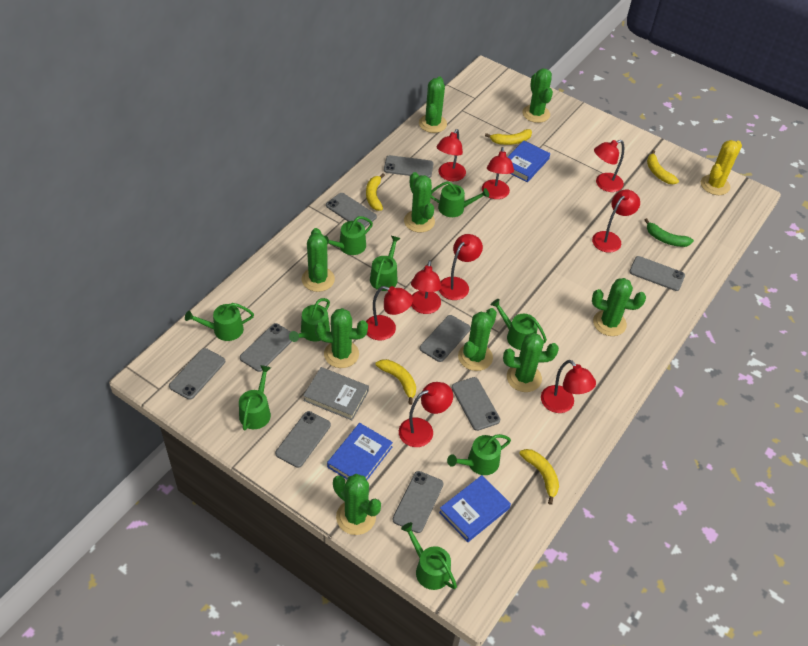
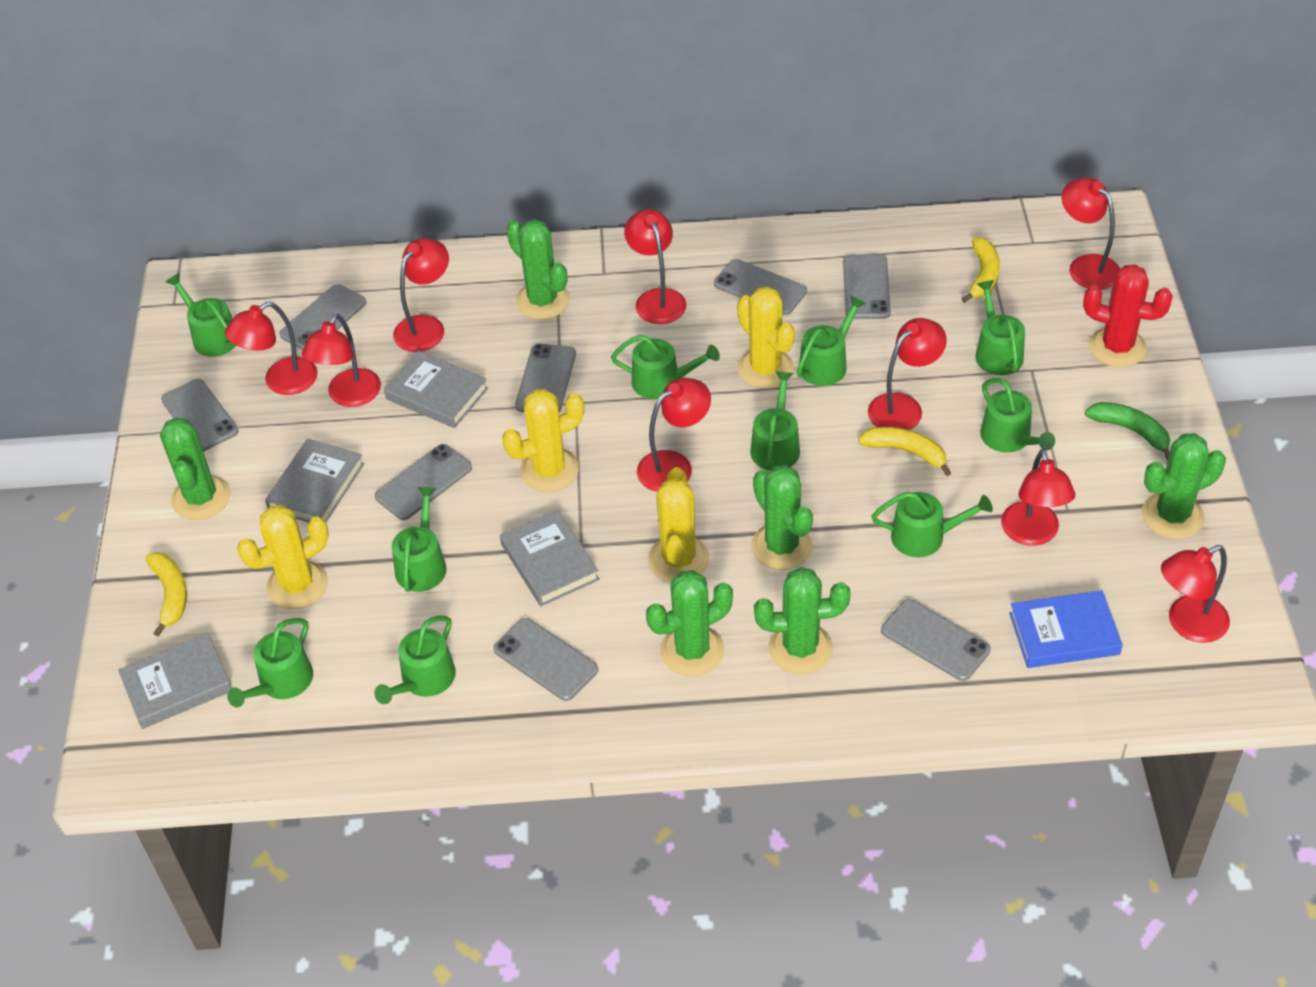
blue book: 3 -> 1
green cactus: 9 -> 6
green watering can: 9 -> 10
grey book: 1 -> 4
grey phone: 9 -> 8
red cactus: 0 -> 1
yellow banana: 5 -> 3
yellow cactus: 1 -> 4

